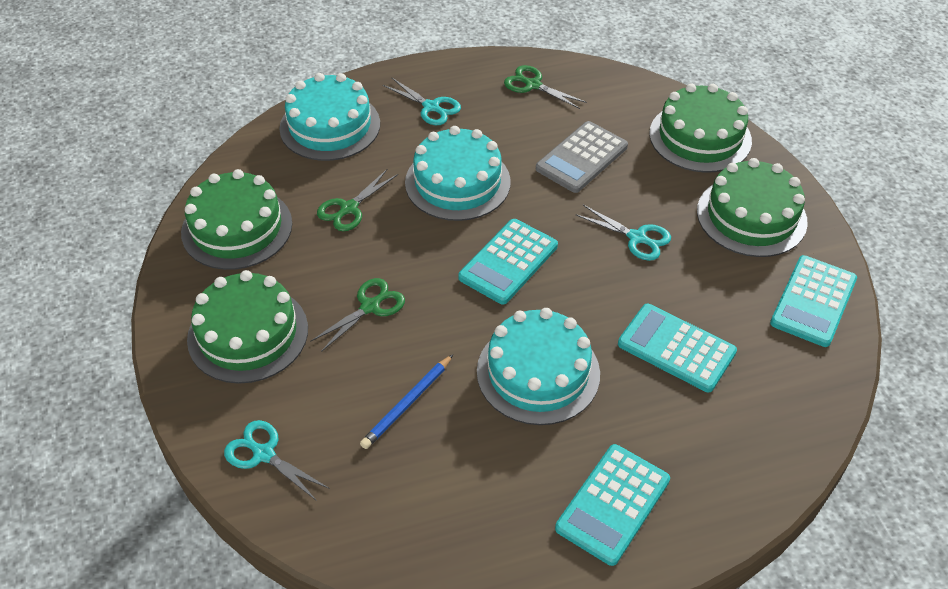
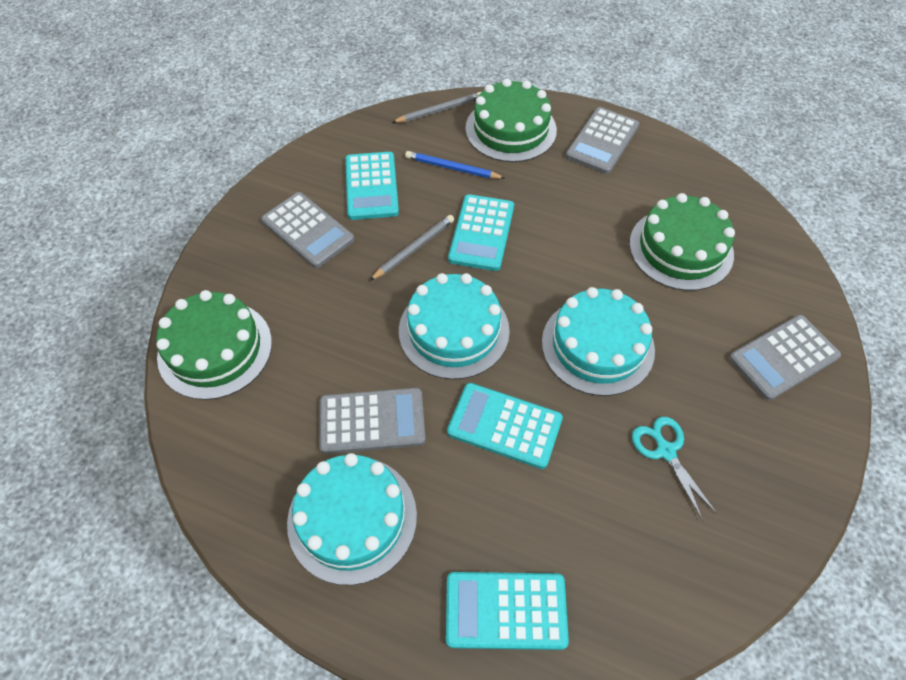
green cake: 4 -> 3
green scissors: 3 -> 0
grey calculator: 1 -> 4
grey pencil: 0 -> 2
turquoise scissors: 3 -> 1

